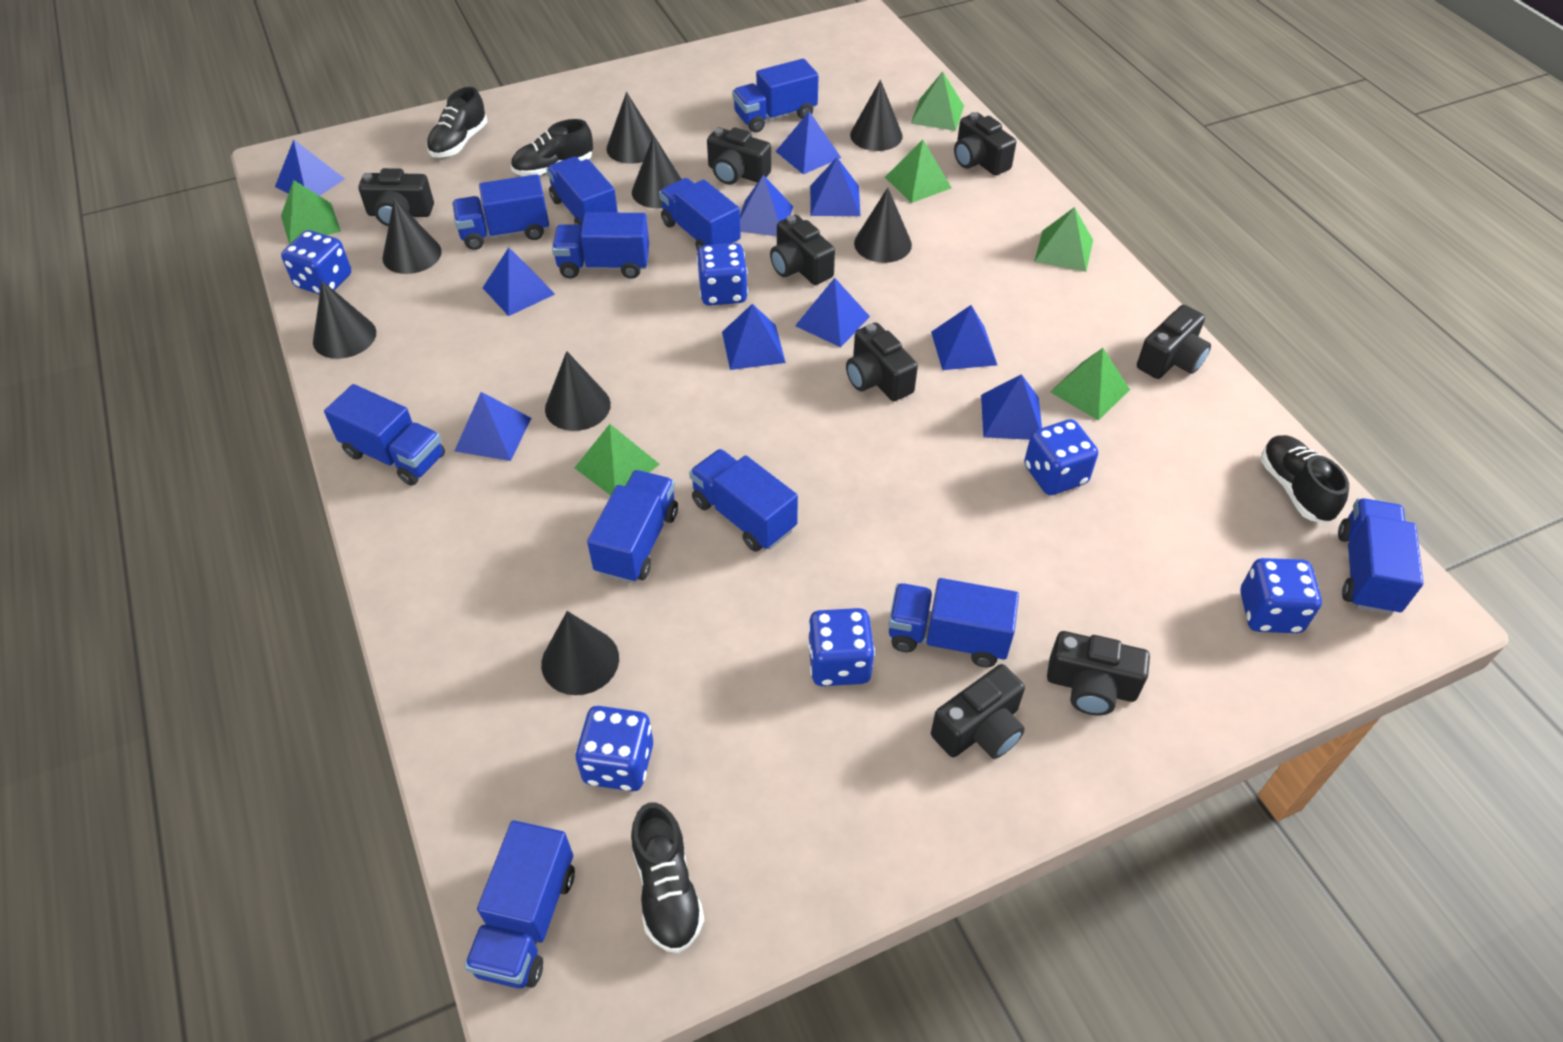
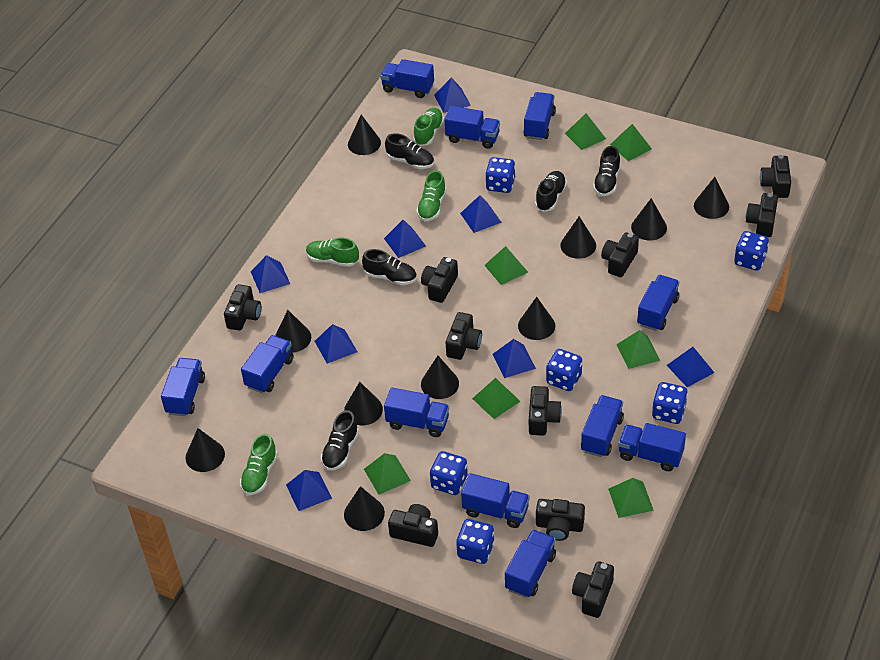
black camera: 8 -> 10
black cone: 8 -> 10
black shoe: 4 -> 5
blue pyramid: 10 -> 8
green pyramid: 6 -> 7
green shoe: 0 -> 4

